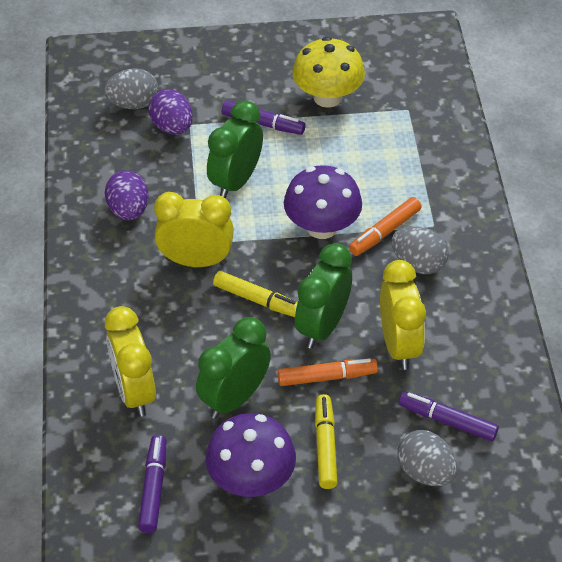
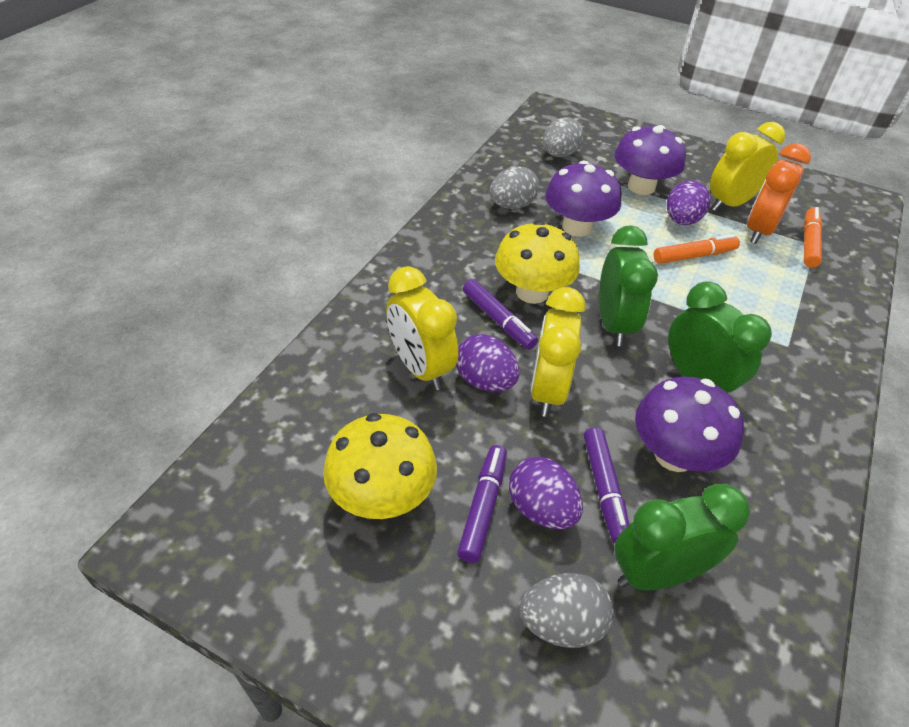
orange clock: 0 -> 1
purple egg: 2 -> 3
purple mushroom: 2 -> 3
yellow marker: 2 -> 0
yellow mushroom: 1 -> 2

